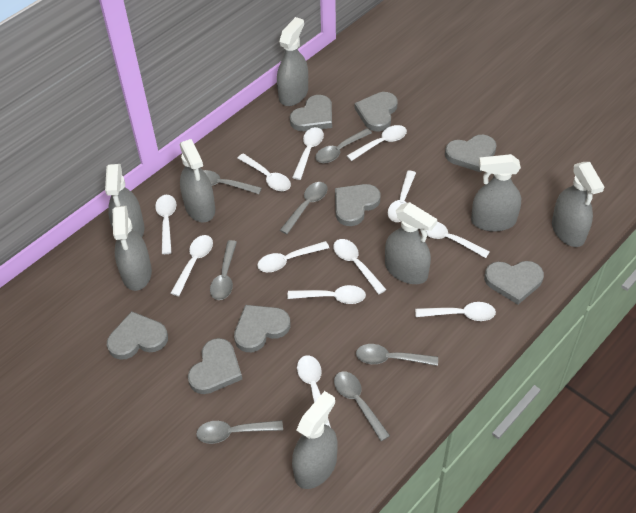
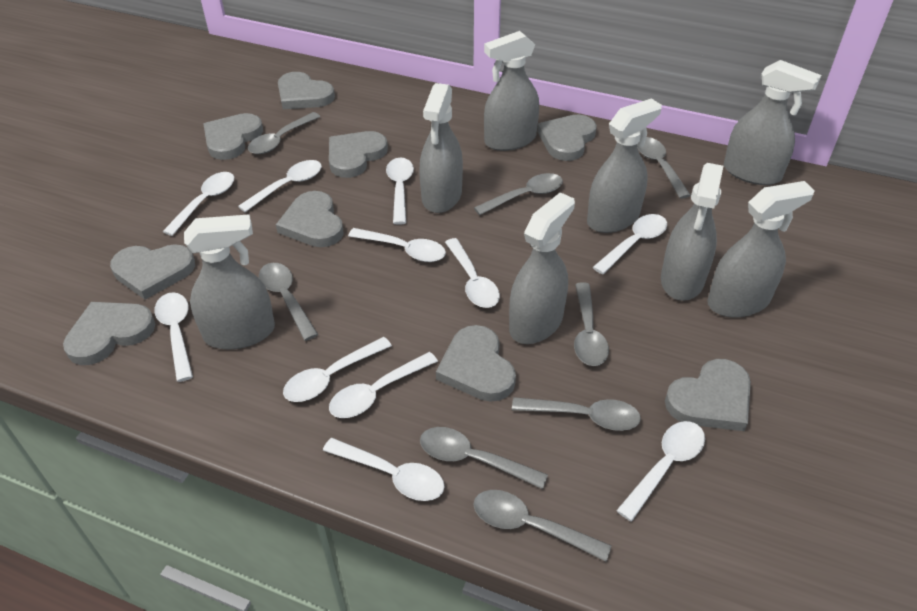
grey heart: 8 -> 9
grey spoon: 7 -> 8
white spoon: 12 -> 11

